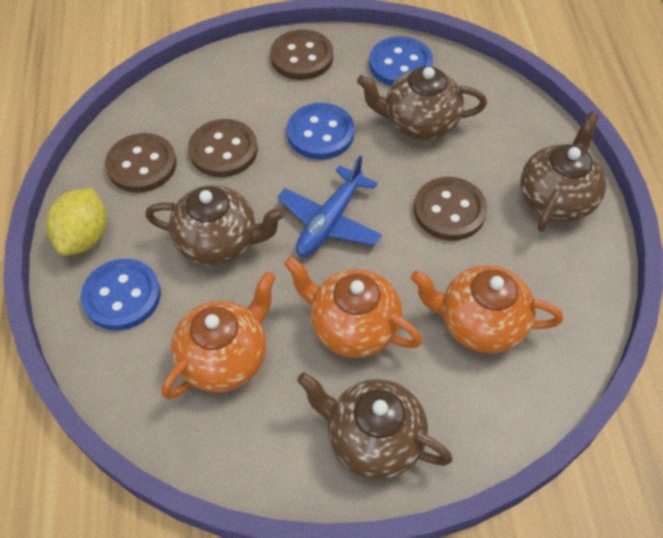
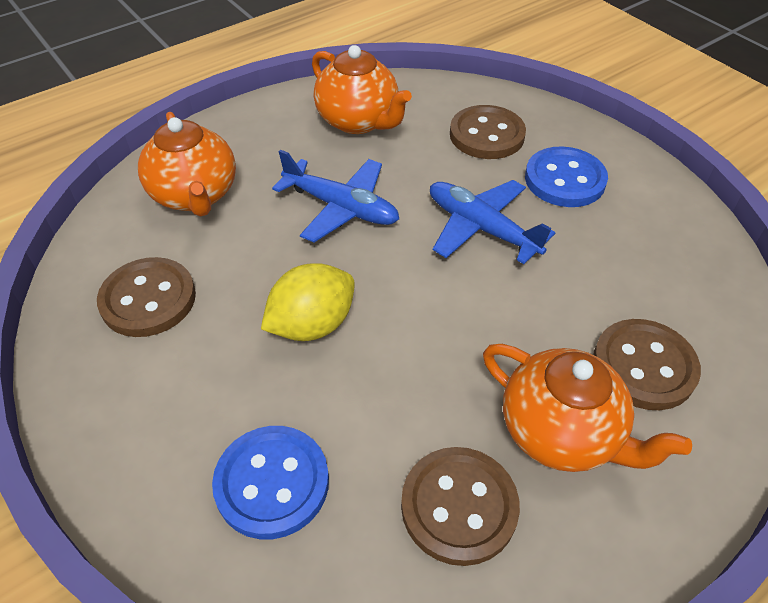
blue button: 3 -> 2
blue plane: 1 -> 2
brown teapot: 4 -> 0

